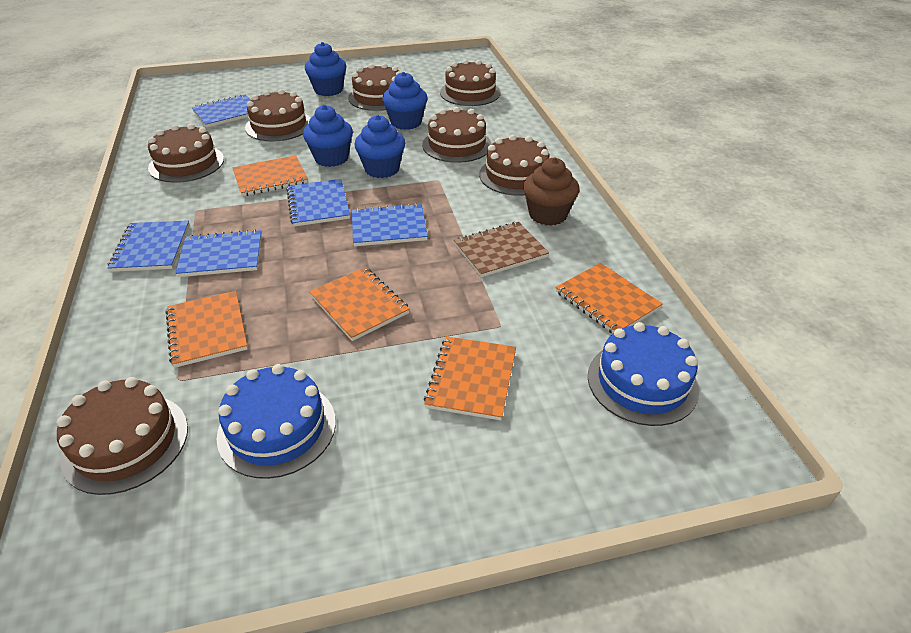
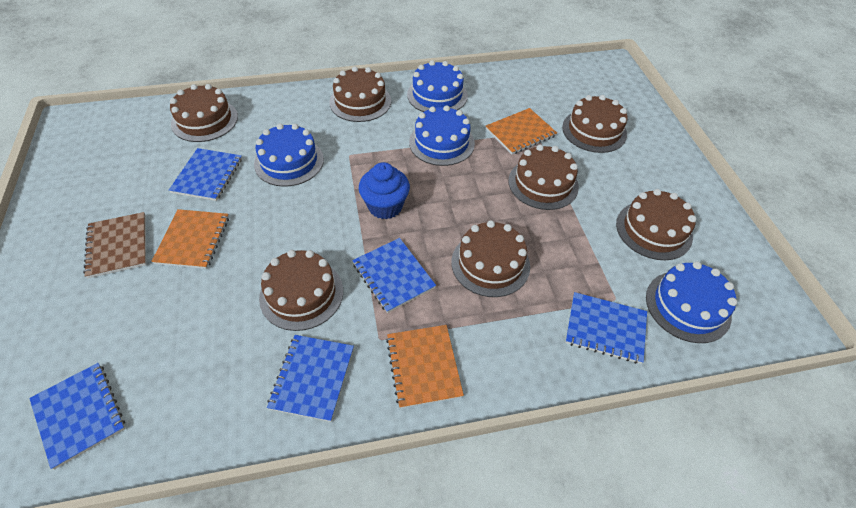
blue cake: 2 -> 4
blue cupcake: 4 -> 1
brown cupcake: 1 -> 0
orange notebook: 5 -> 3

